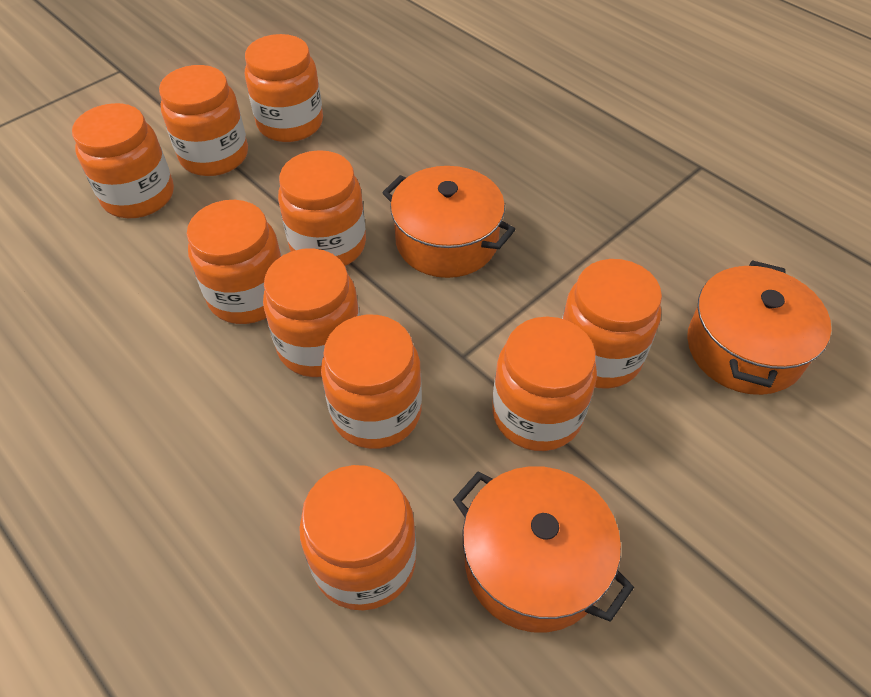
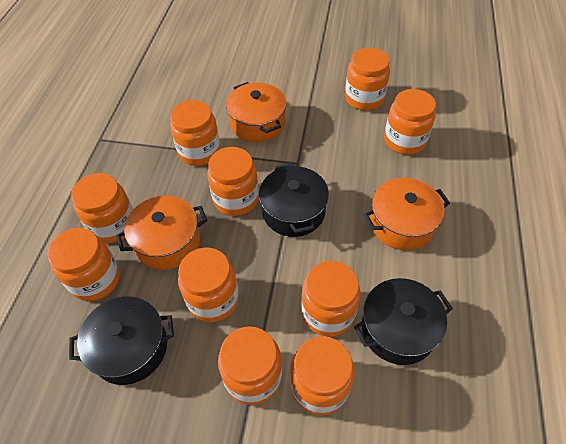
black pot: 0 -> 3

